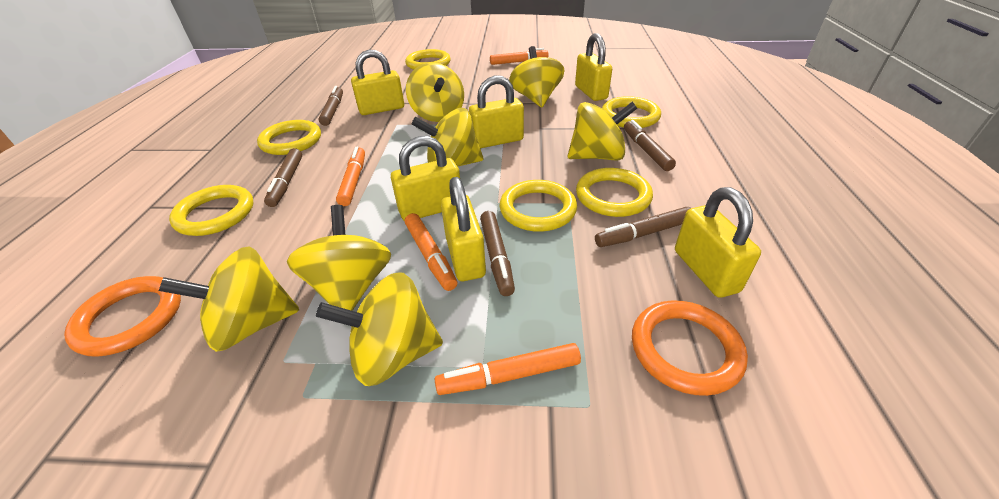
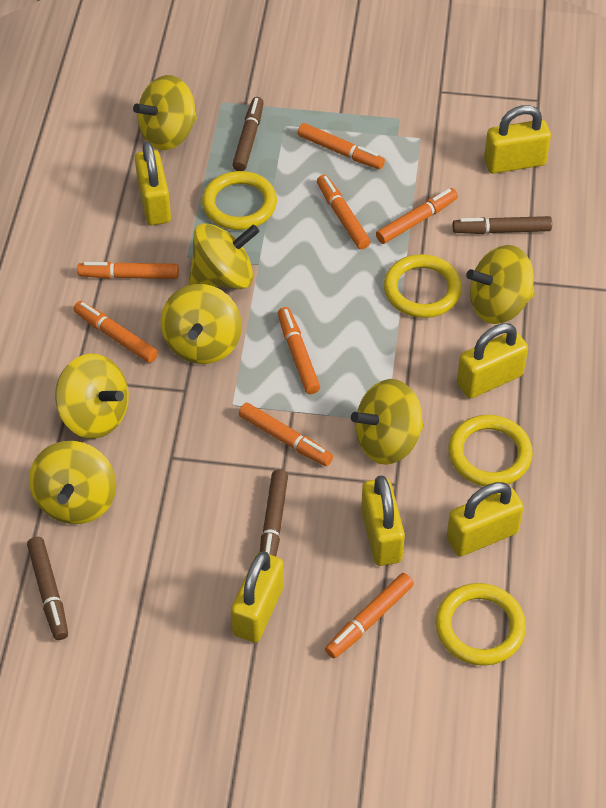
brown marker: 5 -> 4
orange marker: 4 -> 8
orange ring: 2 -> 0
yellow ring: 6 -> 4

